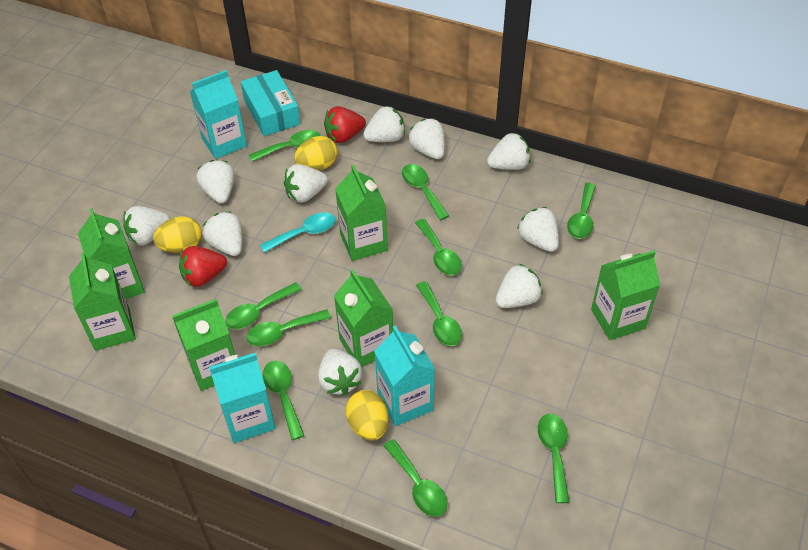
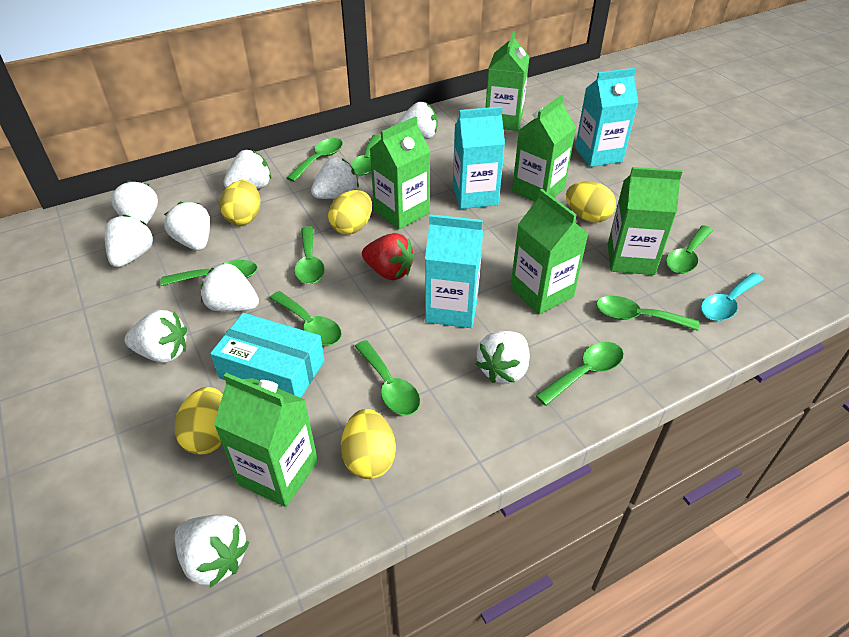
green spoon: 10 -> 9
red strawberry: 2 -> 1
yellow egg: 3 -> 5

